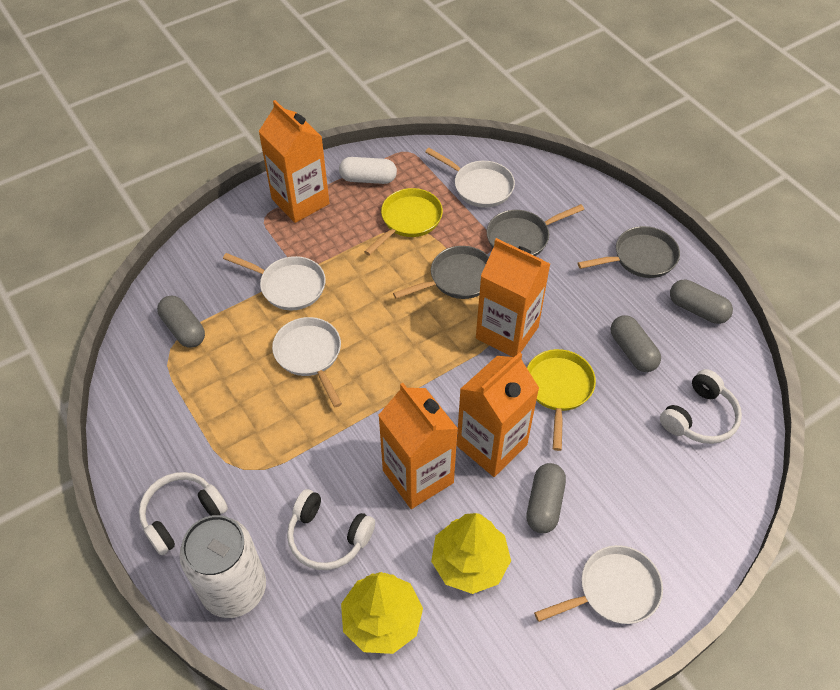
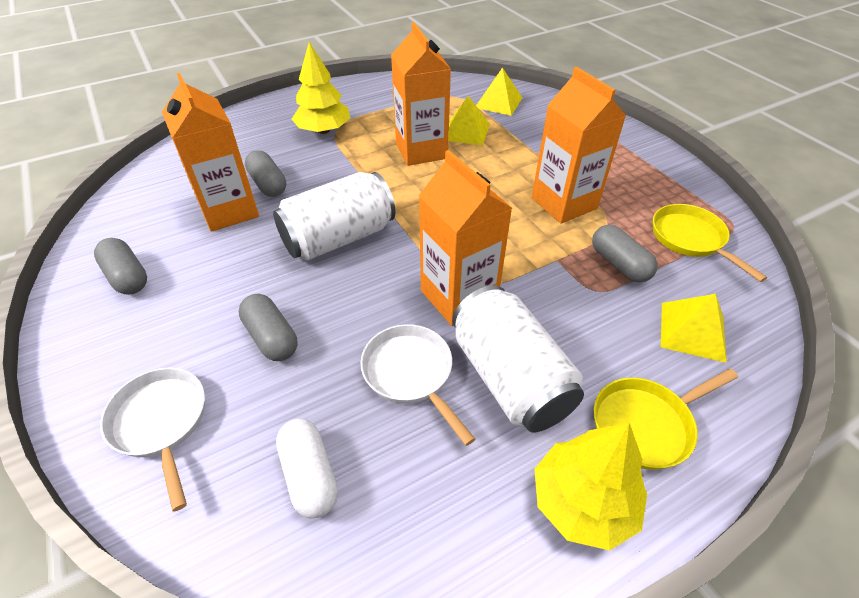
grey pan: 3 -> 0
white can: 1 -> 2
white headphones: 3 -> 0
white pan: 4 -> 2
yellow pyramid: 0 -> 3

